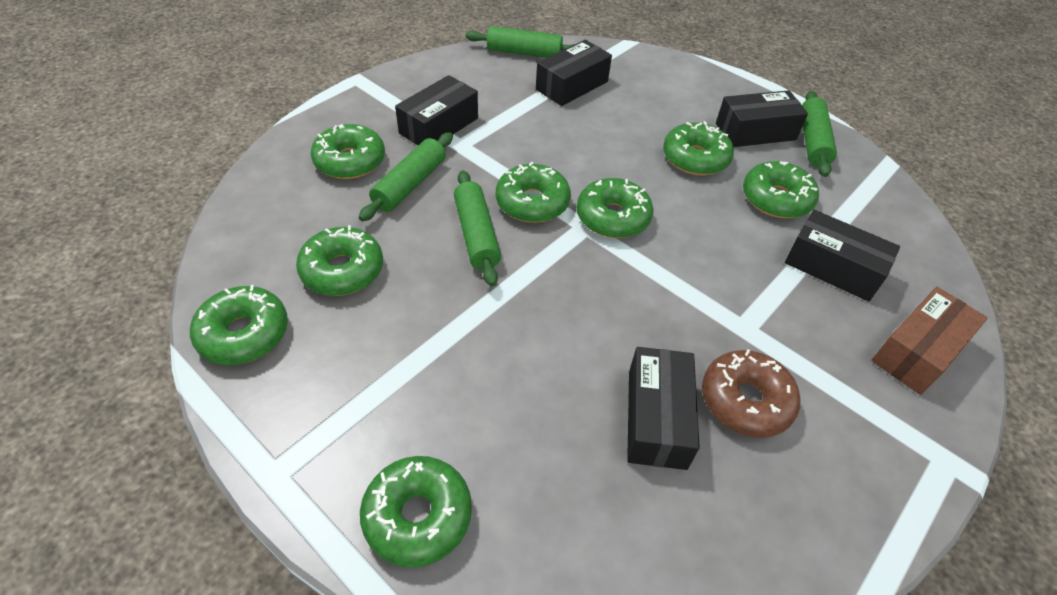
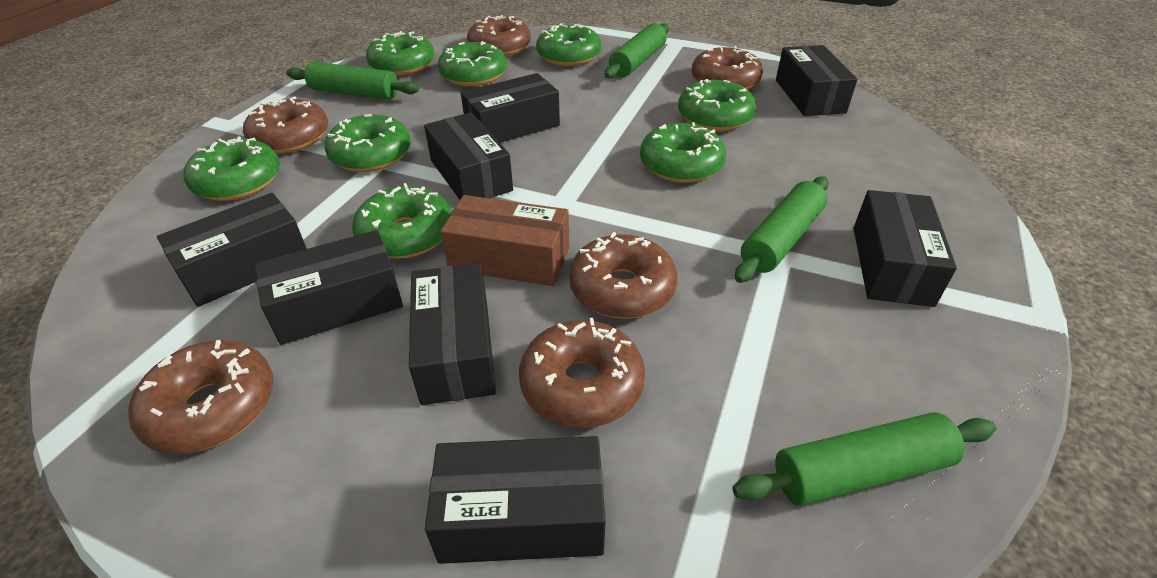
black box: 5 -> 8
brown donut: 1 -> 6

